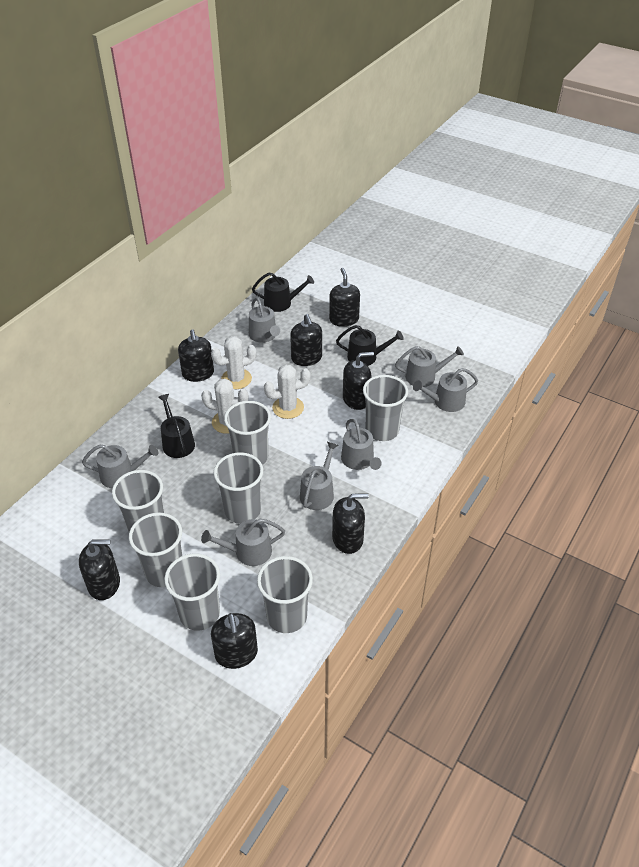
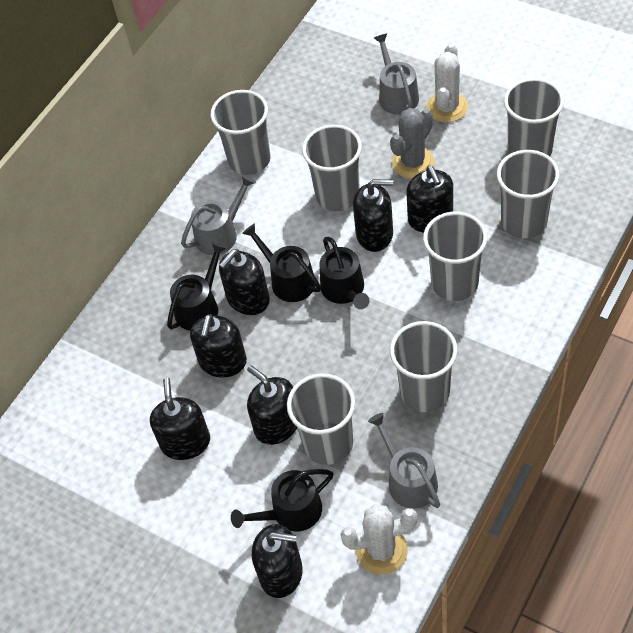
black watering can: 3 -> 4
grey cactus: 0 -> 1
grey watering can: 7 -> 3
white cactus: 3 -> 2

